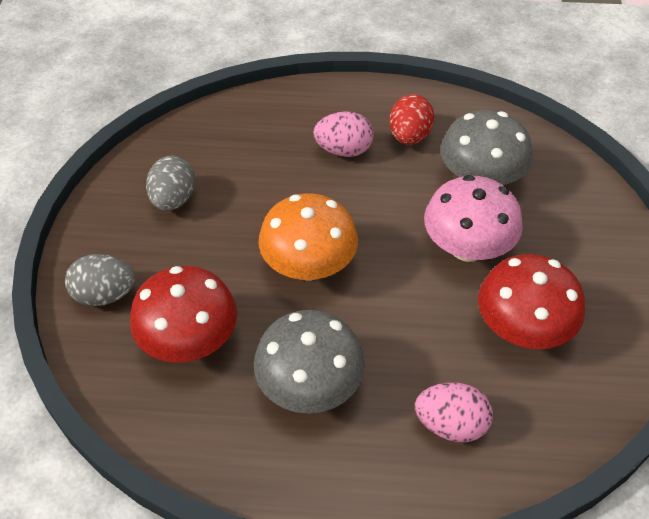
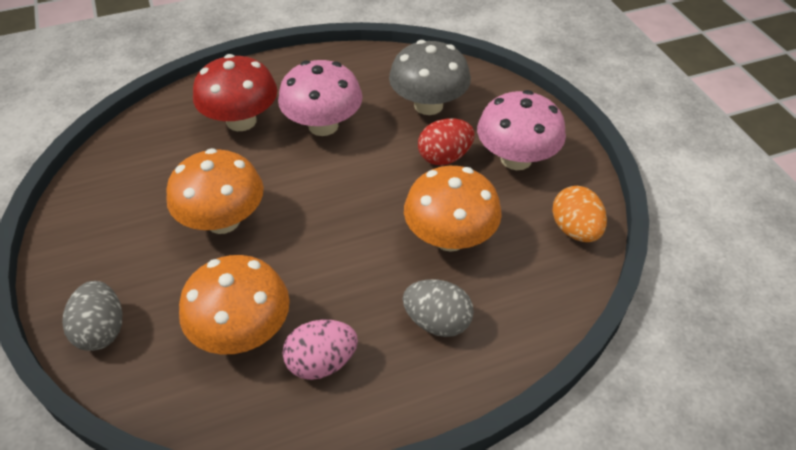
grey mushroom: 2 -> 1
orange egg: 0 -> 1
orange mushroom: 1 -> 3
pink egg: 2 -> 1
pink mushroom: 1 -> 2
red mushroom: 2 -> 1

